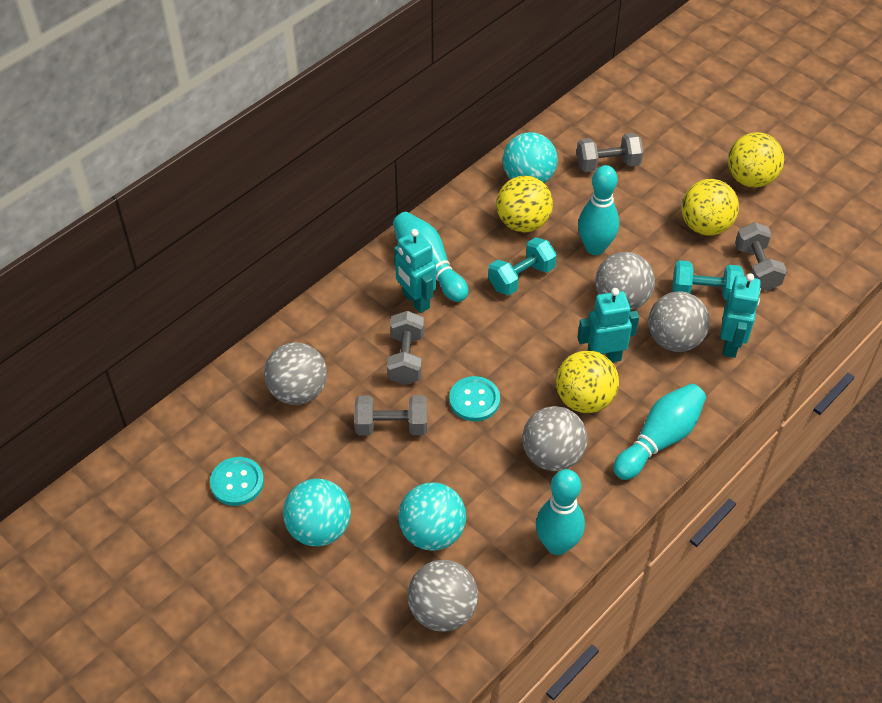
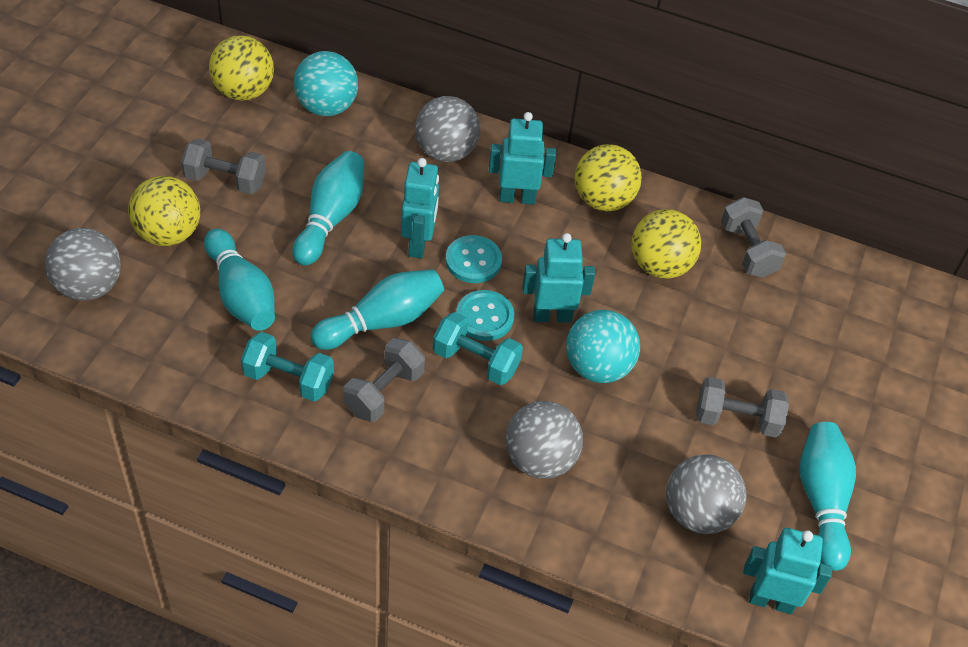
grey ball: 5 -> 4
turquoise ball: 3 -> 2
turquoise robot: 3 -> 4

